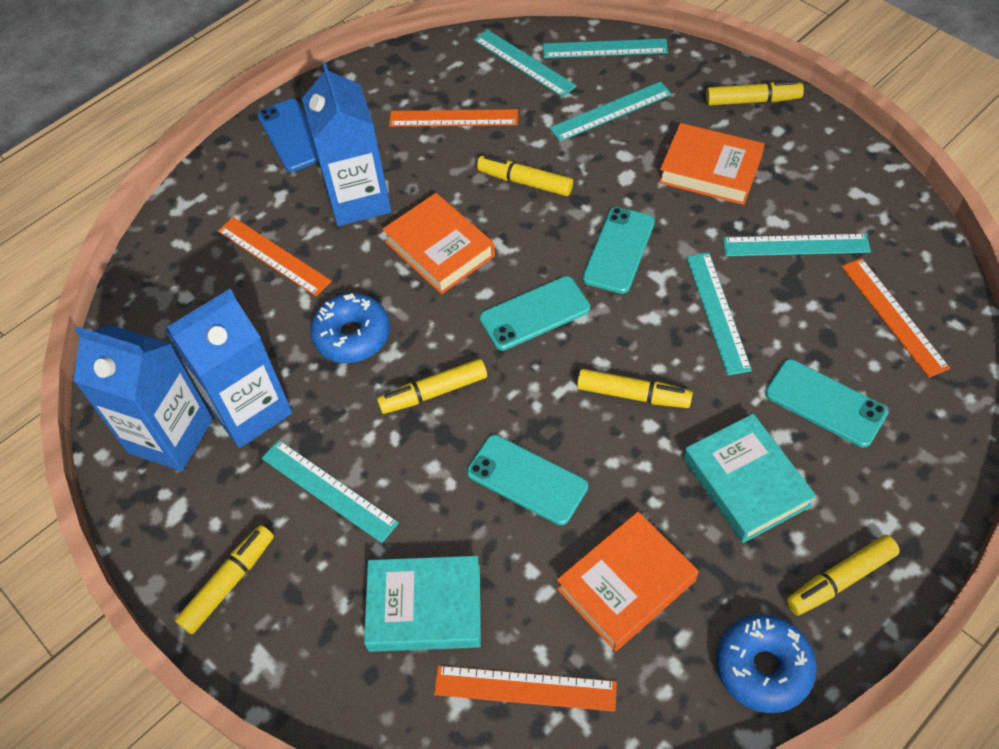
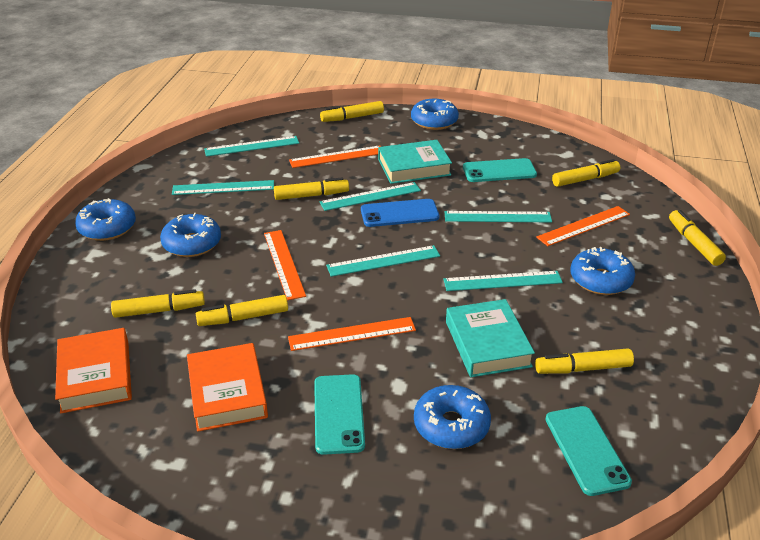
blue carton: 3 -> 0
blue donut: 2 -> 5
orange book: 3 -> 2
turquoise phone: 4 -> 3
yellow marker: 6 -> 7

